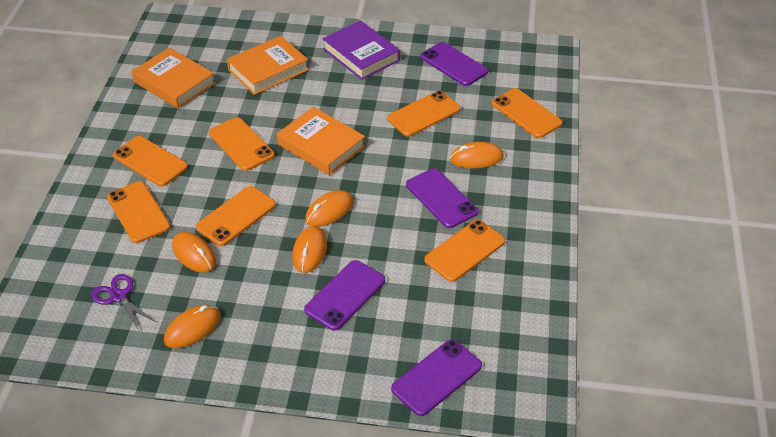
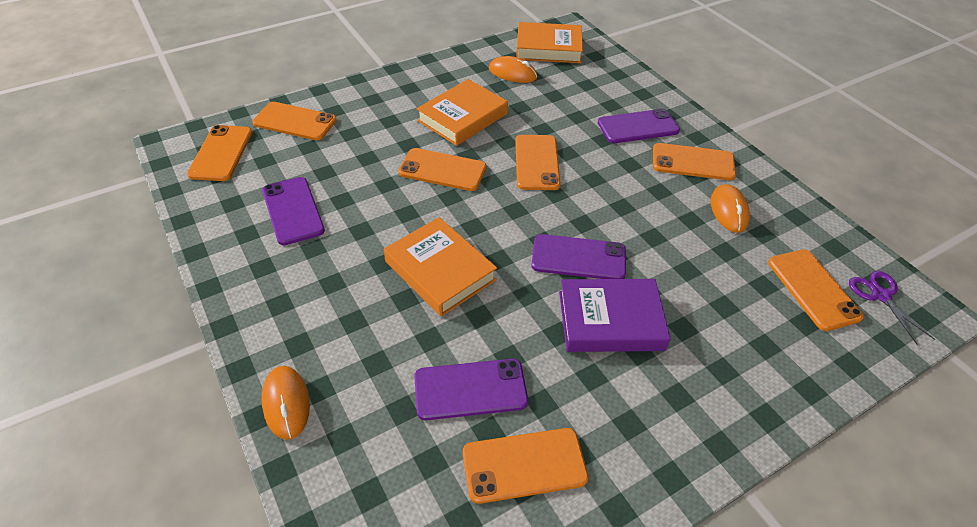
orange mouse: 5 -> 3

